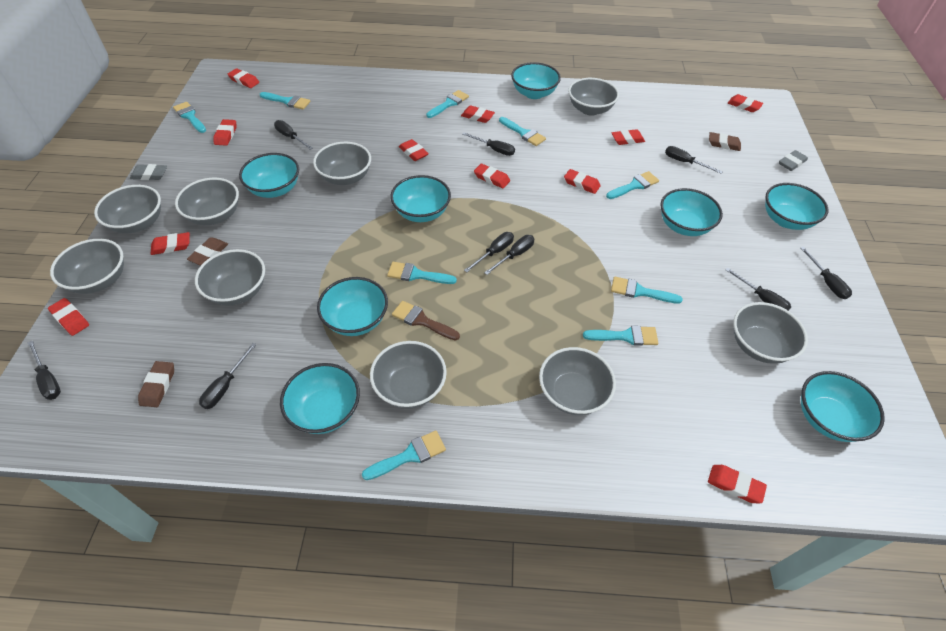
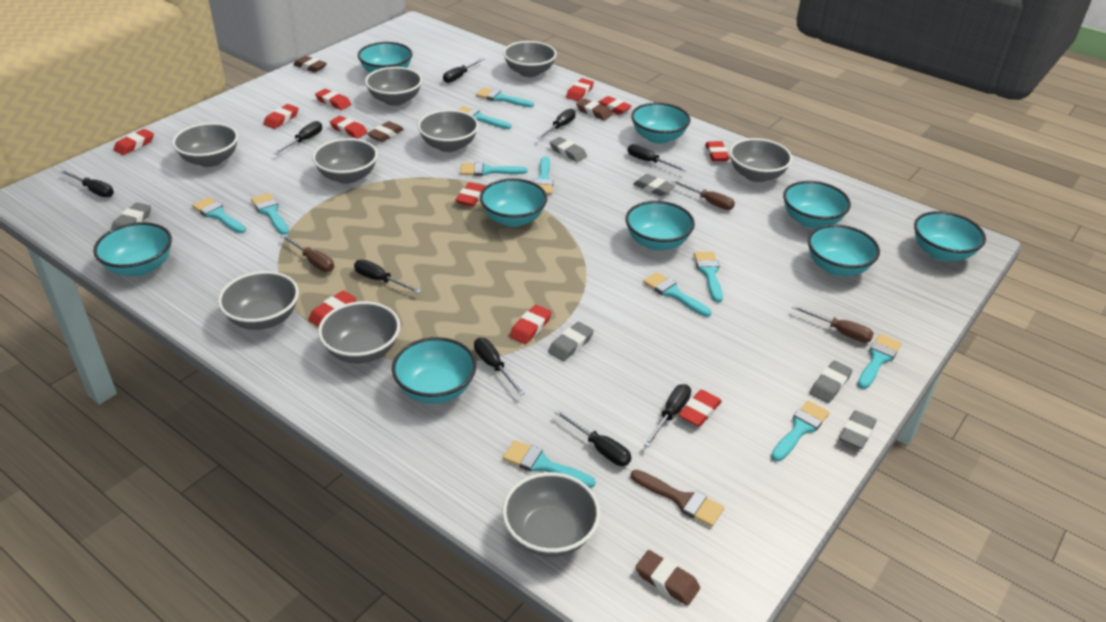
brown eraser: 3 -> 4
brown screwdriver: 0 -> 3
grey eraser: 2 -> 6
turquoise bowl: 8 -> 9
turquoise brush: 9 -> 11

